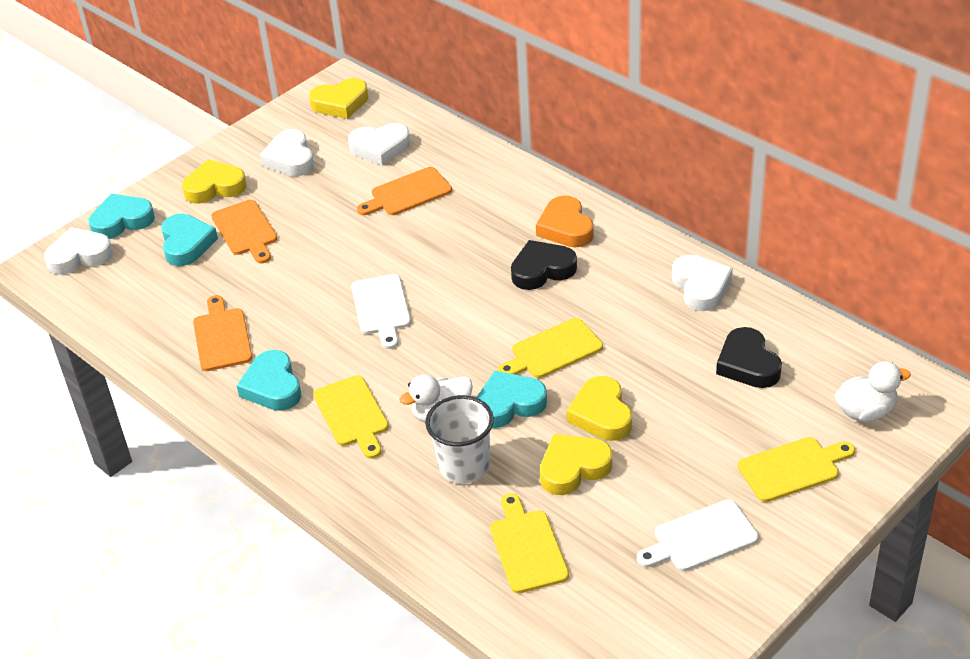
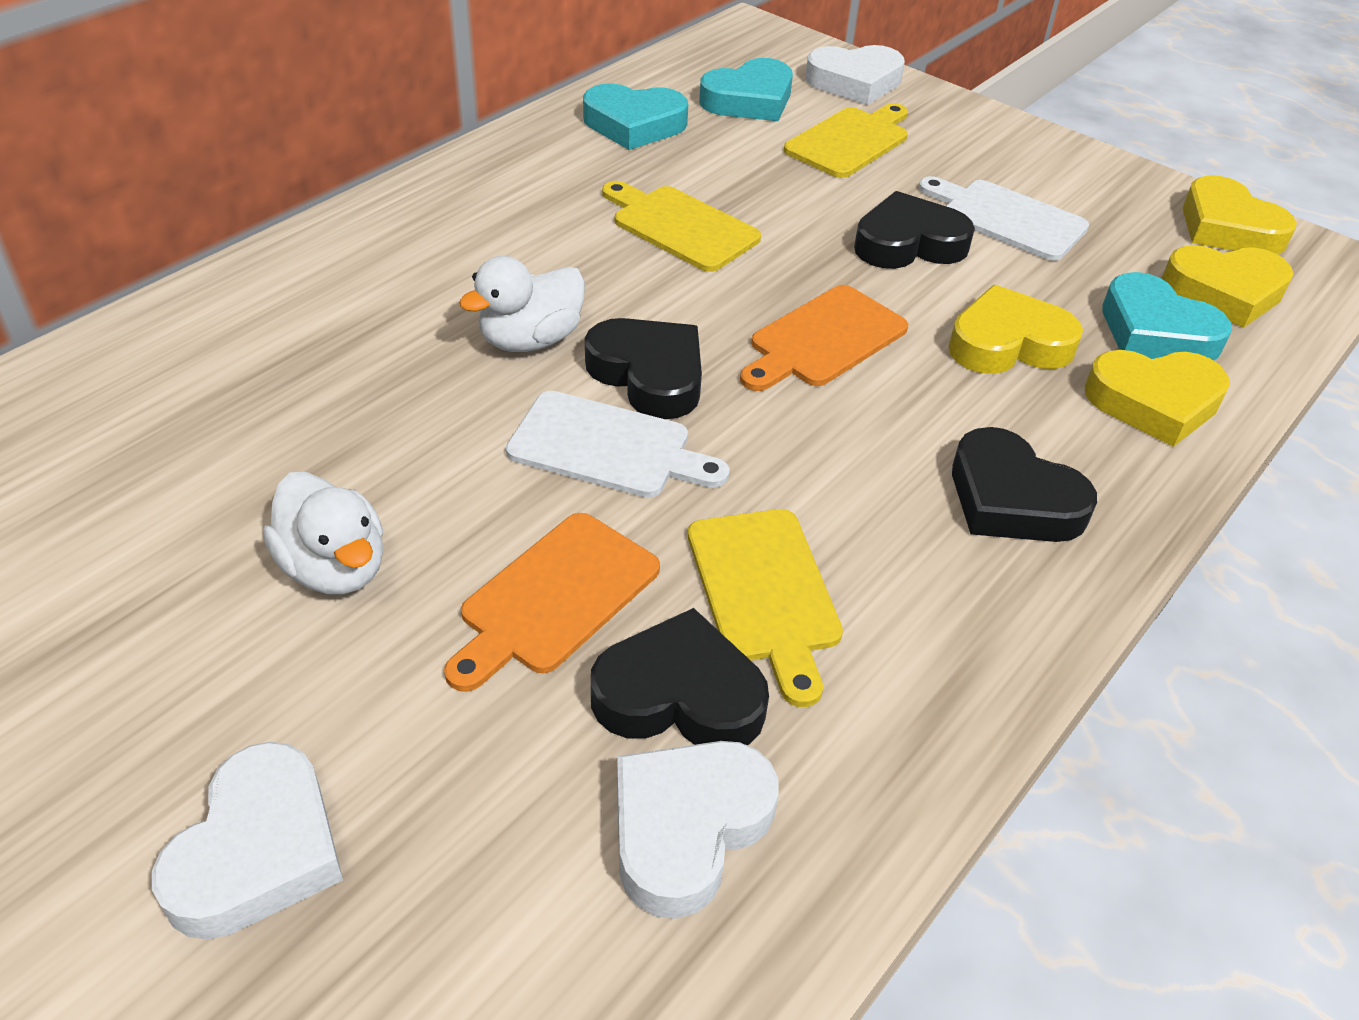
black heart: 2 -> 4
orange cutting board: 3 -> 2
orange heart: 1 -> 0
turquoise heart: 4 -> 3
white cup: 1 -> 0
white heart: 4 -> 3
yellow cutting board: 4 -> 3

